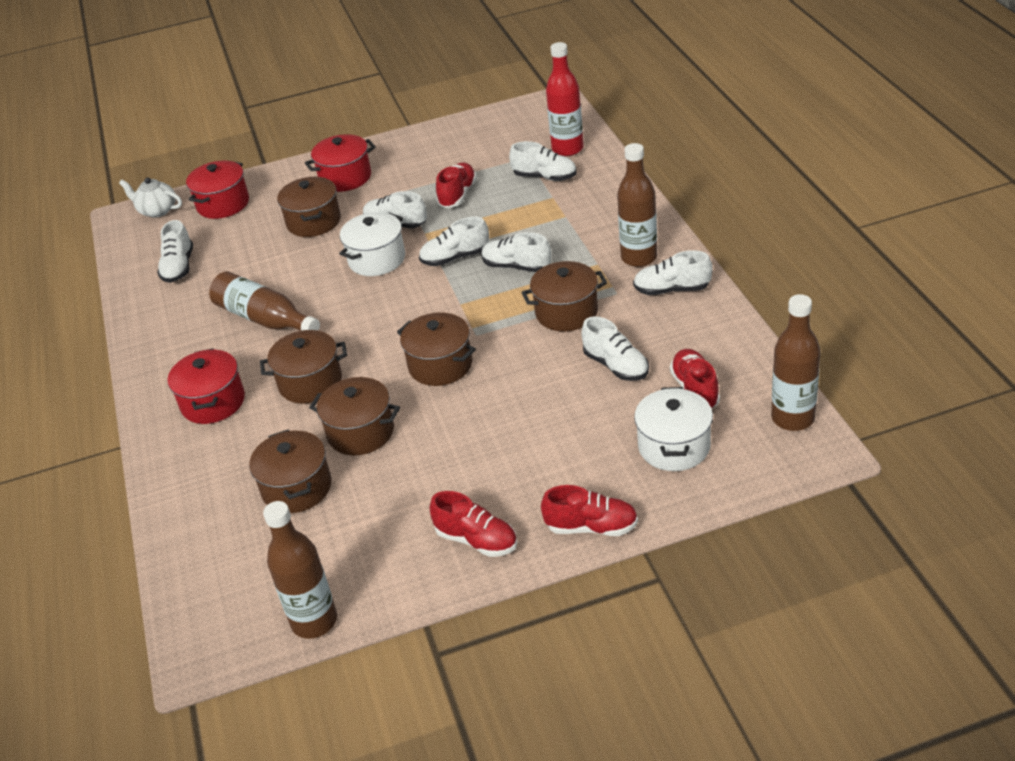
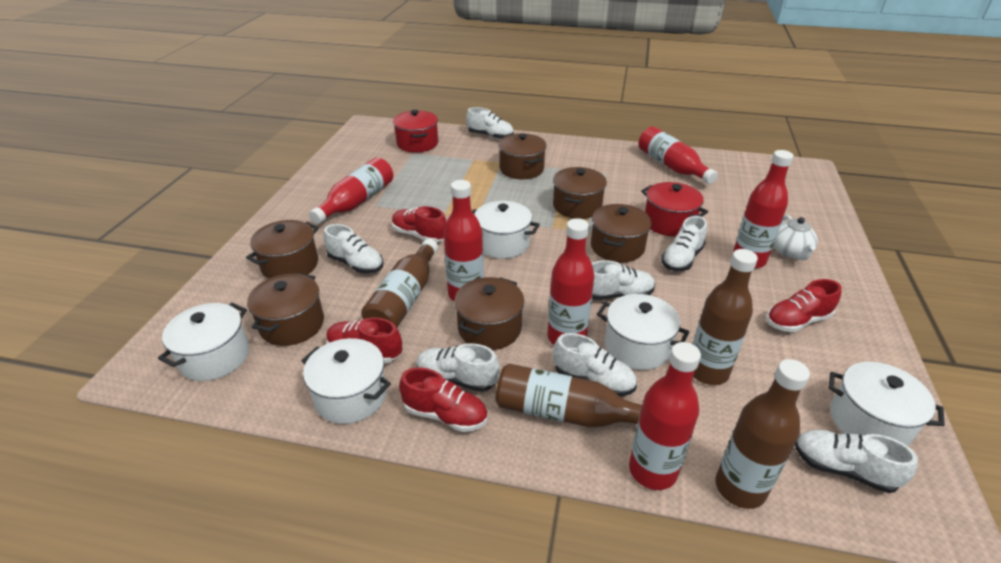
red bottle: 1 -> 6
red pot: 3 -> 2
white pot: 2 -> 5

